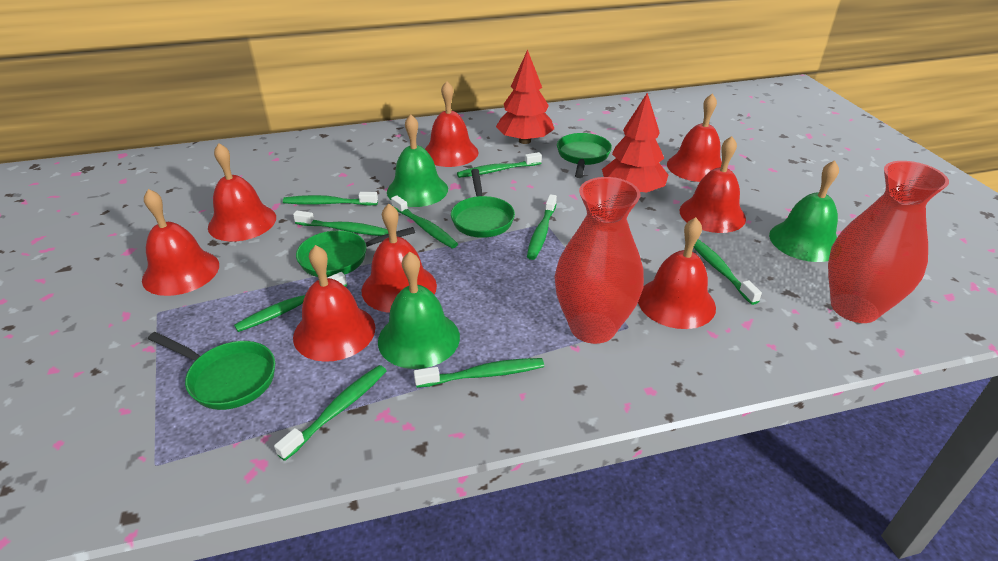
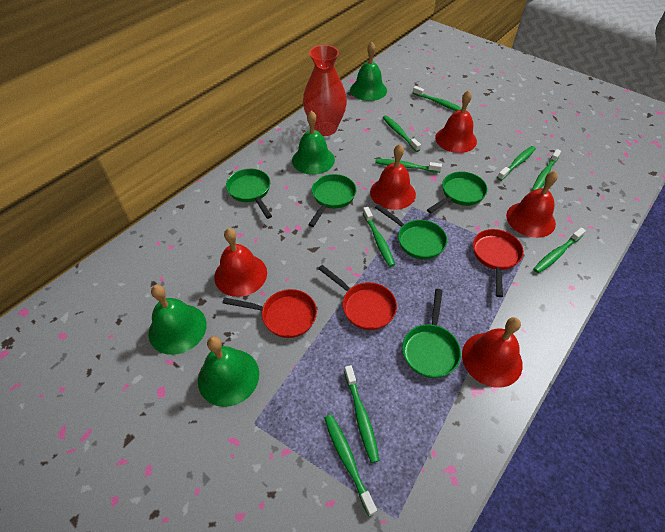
green bell: 3 -> 4
green pan: 4 -> 5
red bell: 8 -> 5
red pan: 0 -> 3
red tree: 2 -> 0
red vase: 2 -> 1

